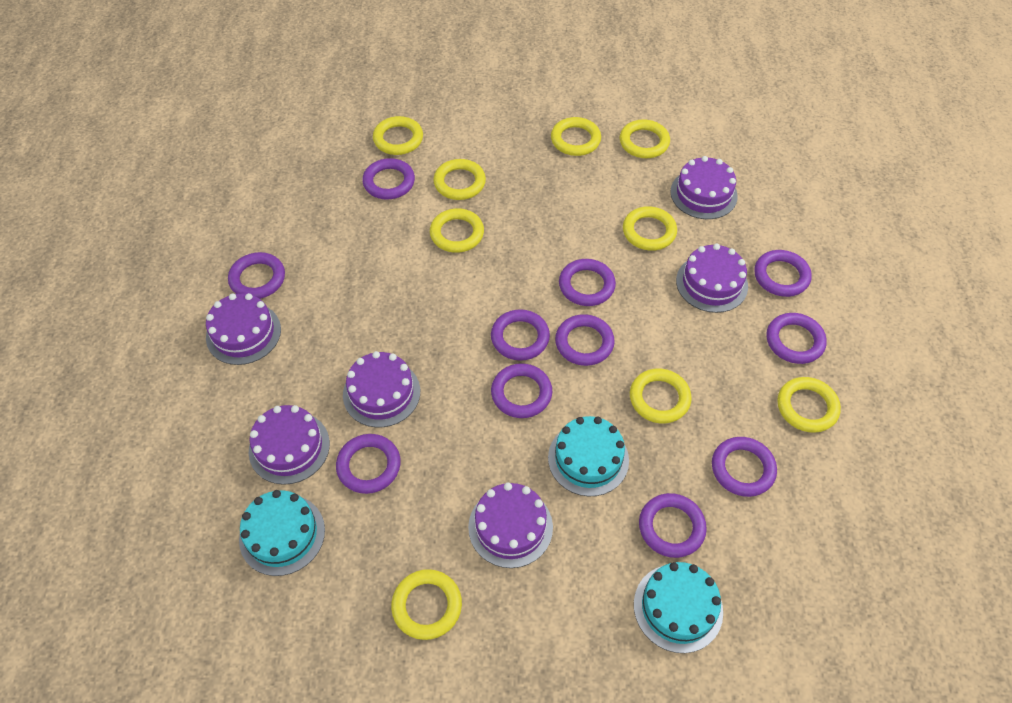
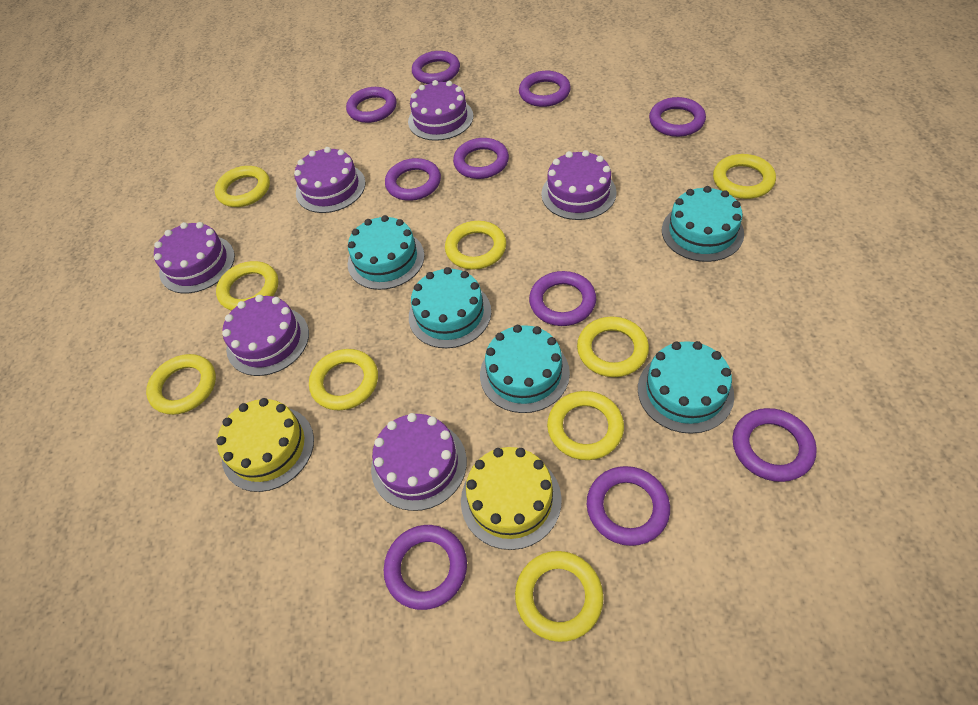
purple ring: 11 -> 10
turquoise cake: 3 -> 5
yellow cake: 0 -> 2

